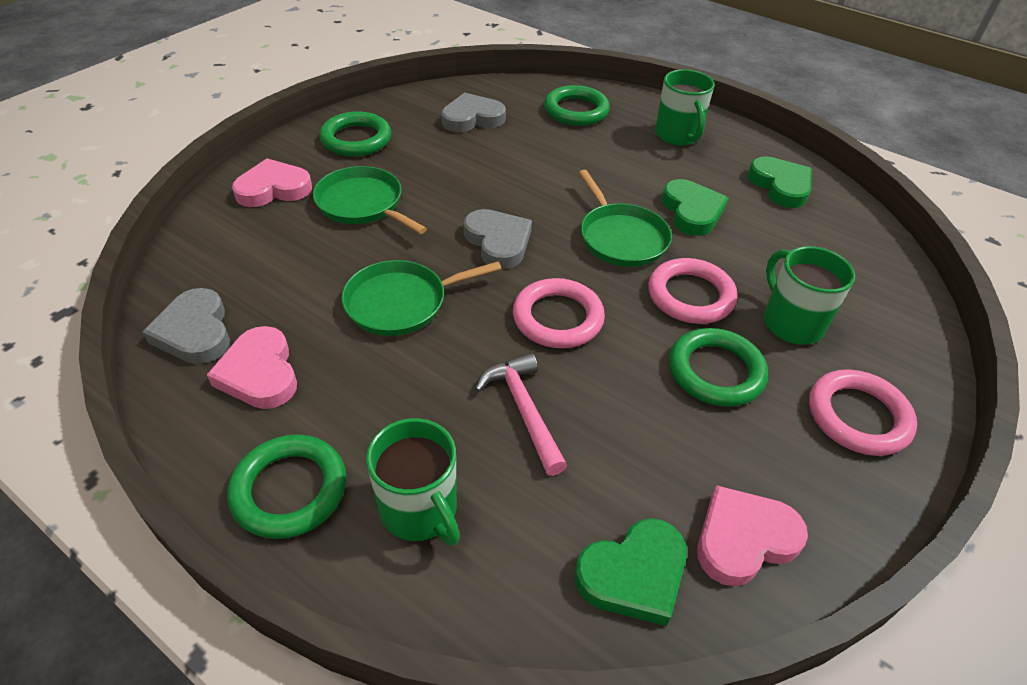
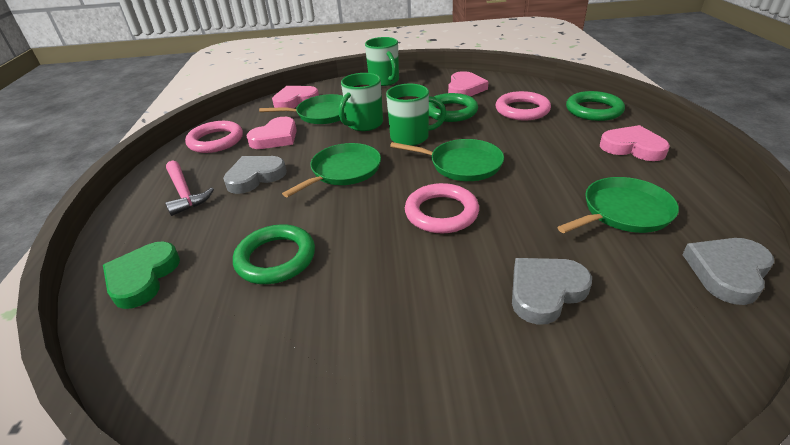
green heart: 3 -> 1
green pan: 3 -> 4
green ring: 4 -> 3
pink heart: 3 -> 4

